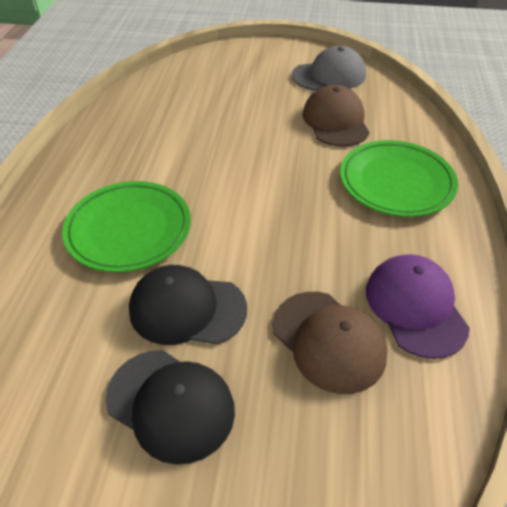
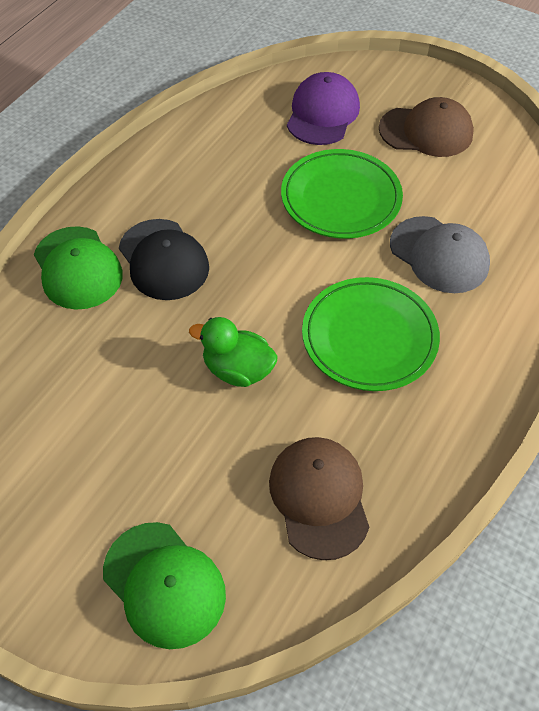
black cap: 2 -> 1
green cap: 0 -> 2
green duck: 0 -> 1

